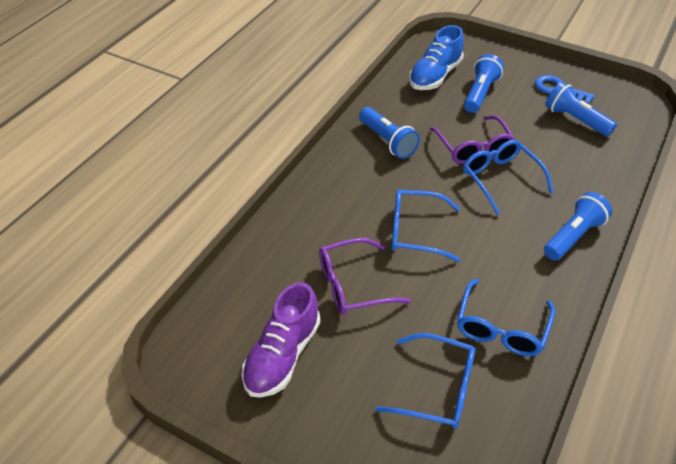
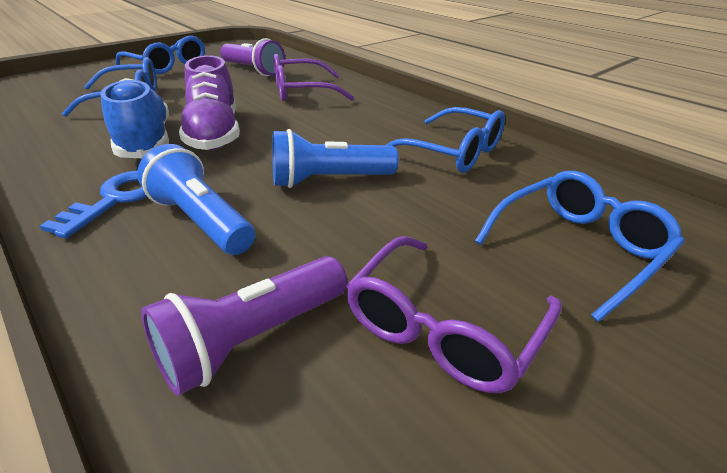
blue flashlight: 4 -> 2
purple flashlight: 0 -> 2

